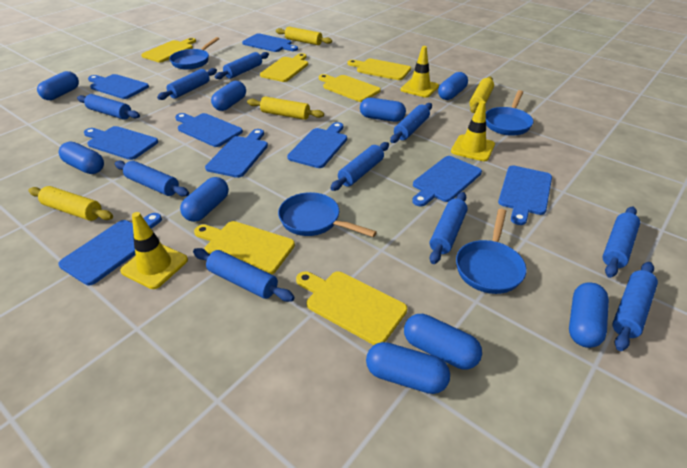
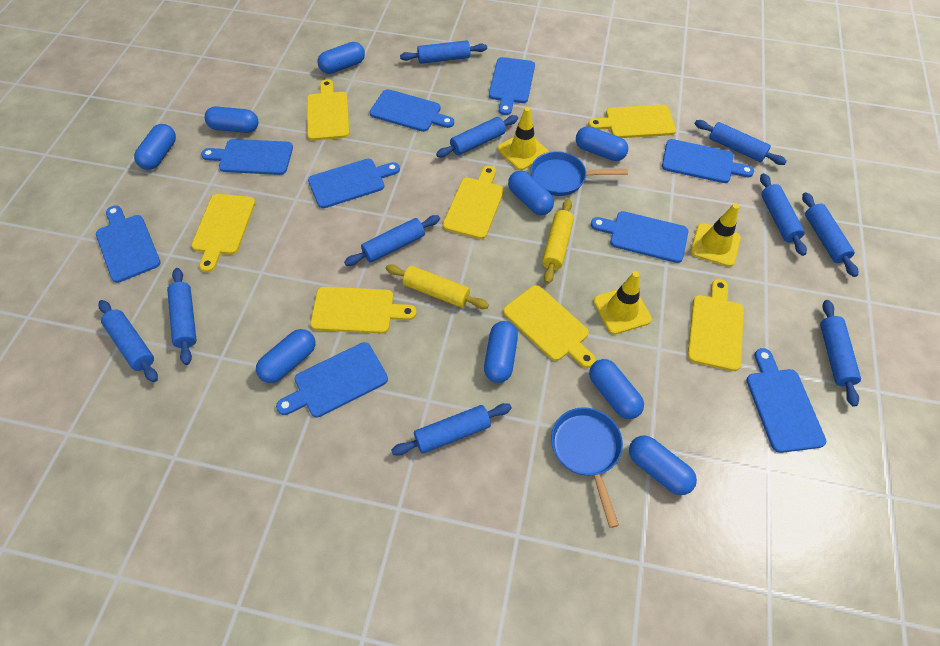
blue pan: 4 -> 2
yellow cutting board: 6 -> 7
yellow rolling pin: 4 -> 2

